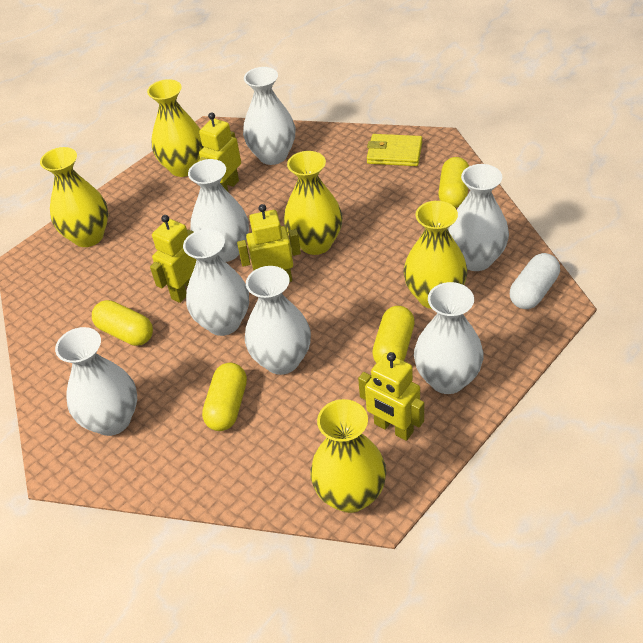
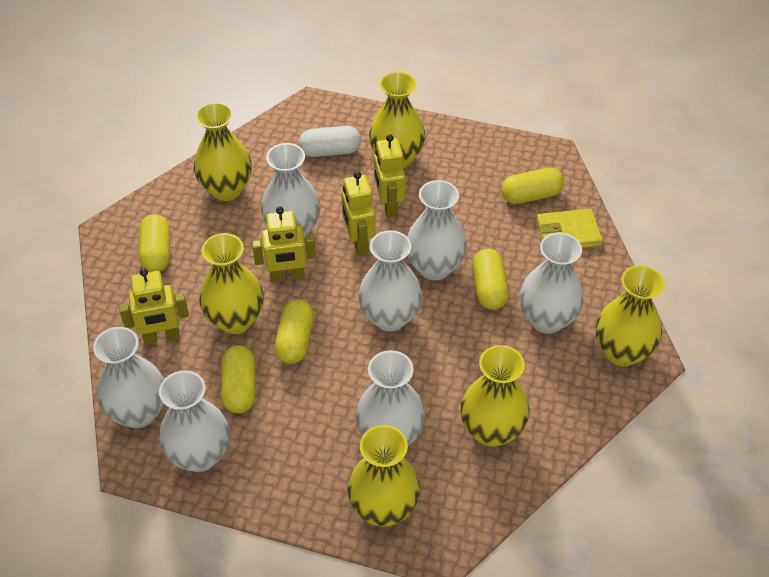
yellow capsule: 4 -> 5
yellow vase: 5 -> 6

